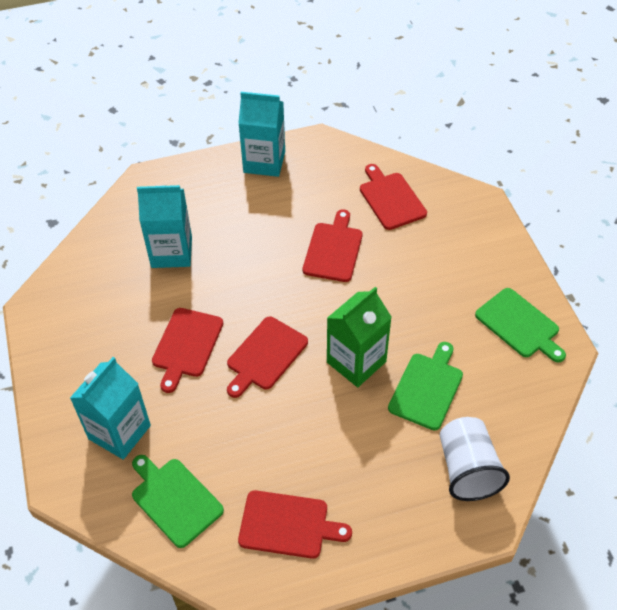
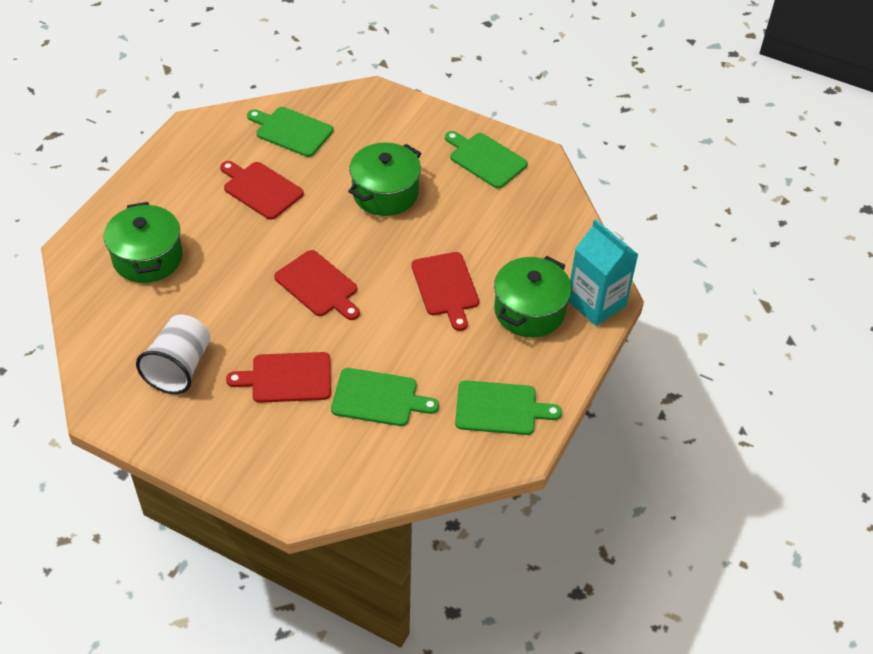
green carton: 1 -> 0
green cutting board: 3 -> 4
green pot: 0 -> 3
red cutting board: 5 -> 4
turquoise carton: 3 -> 1

